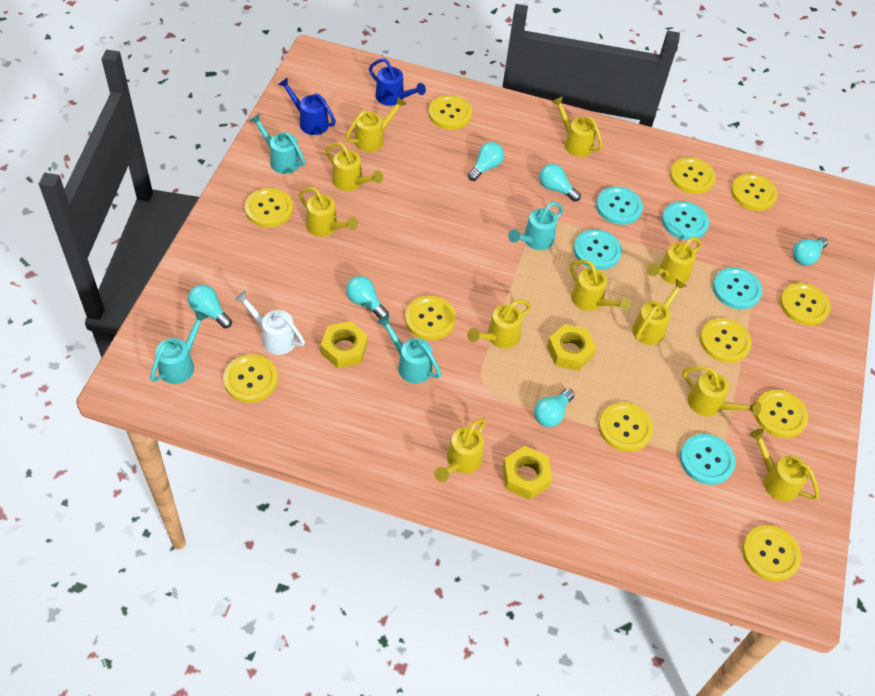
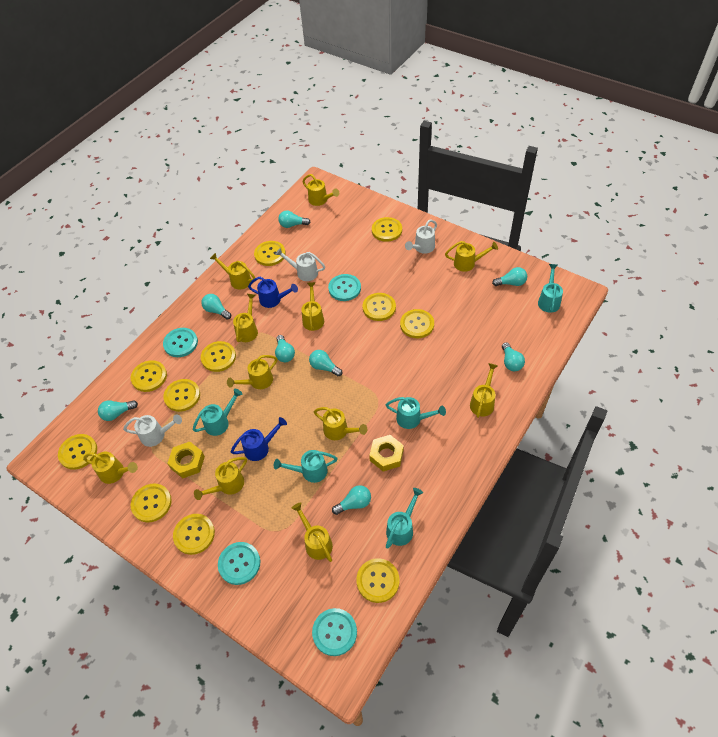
turquoise button: 5 -> 4
turquoise light bulb: 6 -> 8
turquoise watering can: 4 -> 5
white watering can: 1 -> 3
yellow nut: 3 -> 2

